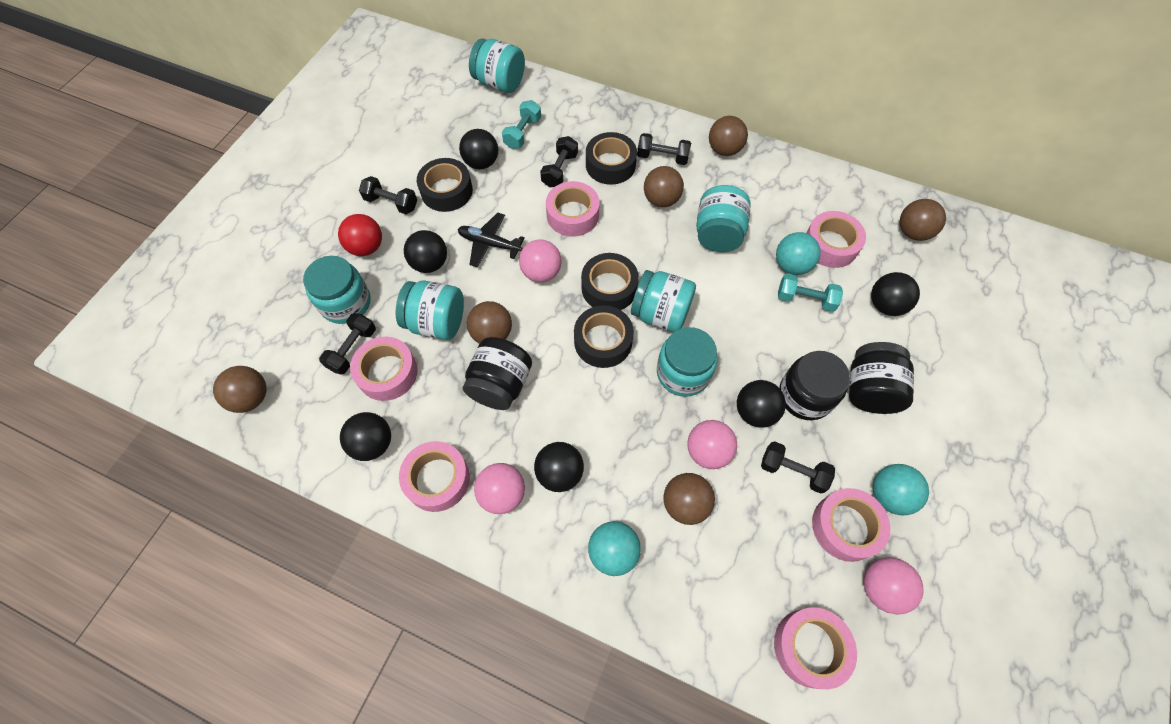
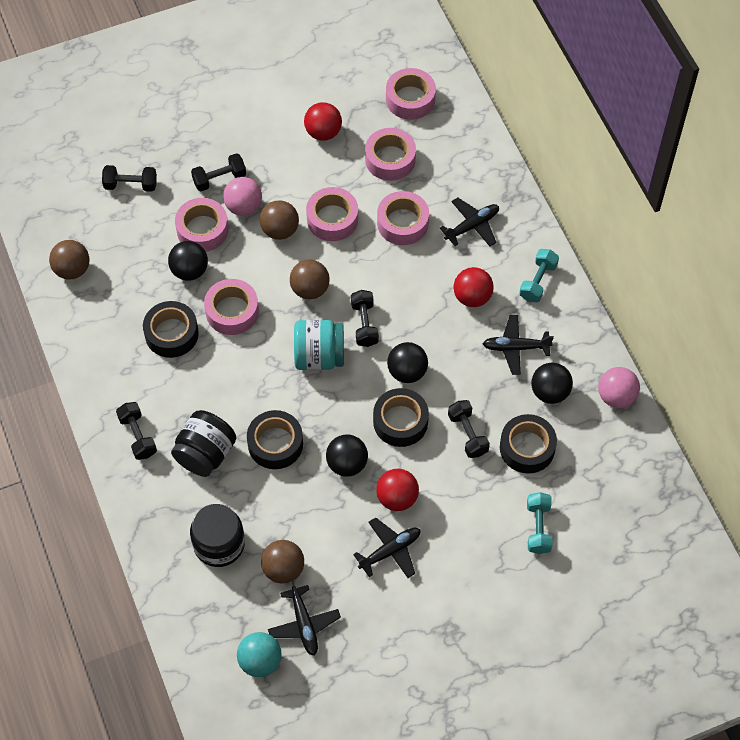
black ball: 6 -> 4
black jar: 3 -> 2
black plane: 1 -> 4
brown ball: 6 -> 4
pink ball: 4 -> 2
red ball: 1 -> 3
turquoise ball: 3 -> 1
turquoise jar: 6 -> 1

